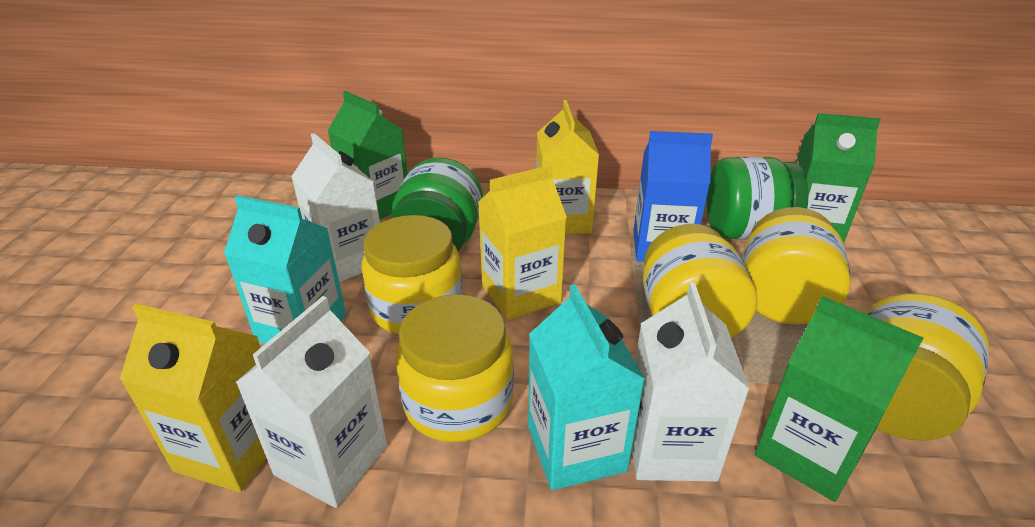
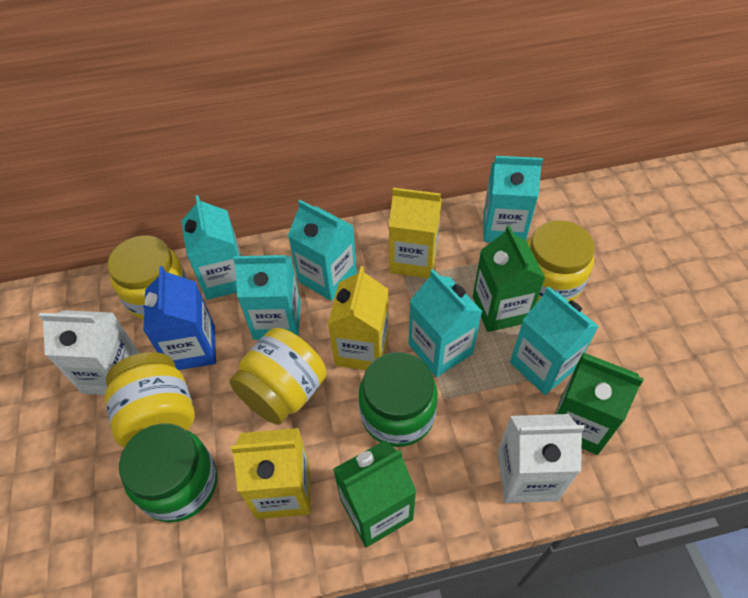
turquoise carton: 2 -> 6
white carton: 3 -> 2
yellow jar: 5 -> 4

